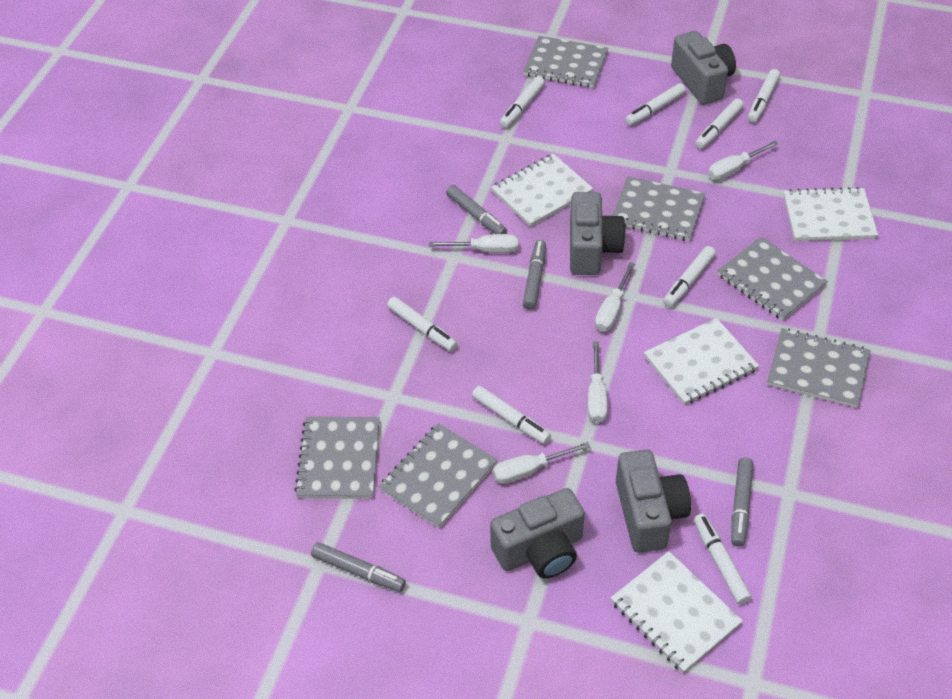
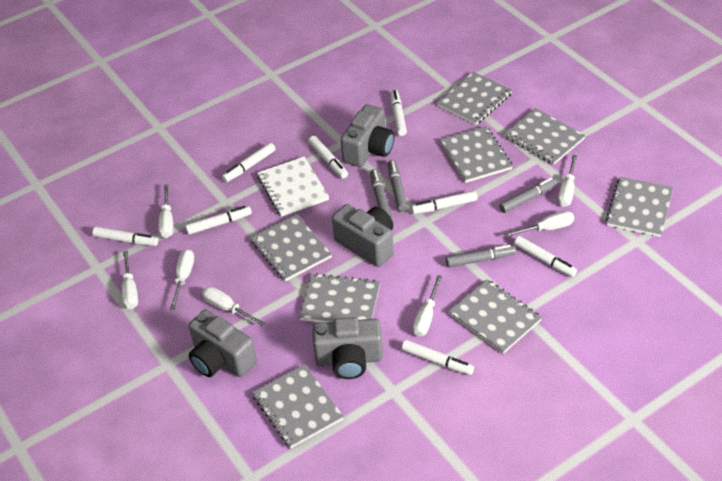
grey notebook: 6 -> 8
white notebook: 4 -> 1
white screwdriver: 5 -> 7

